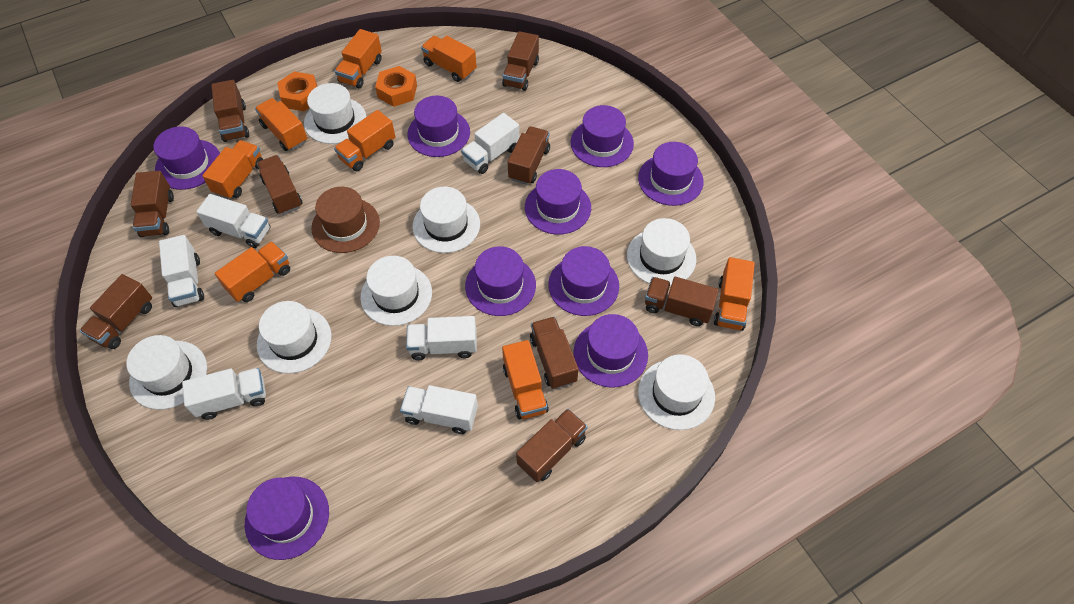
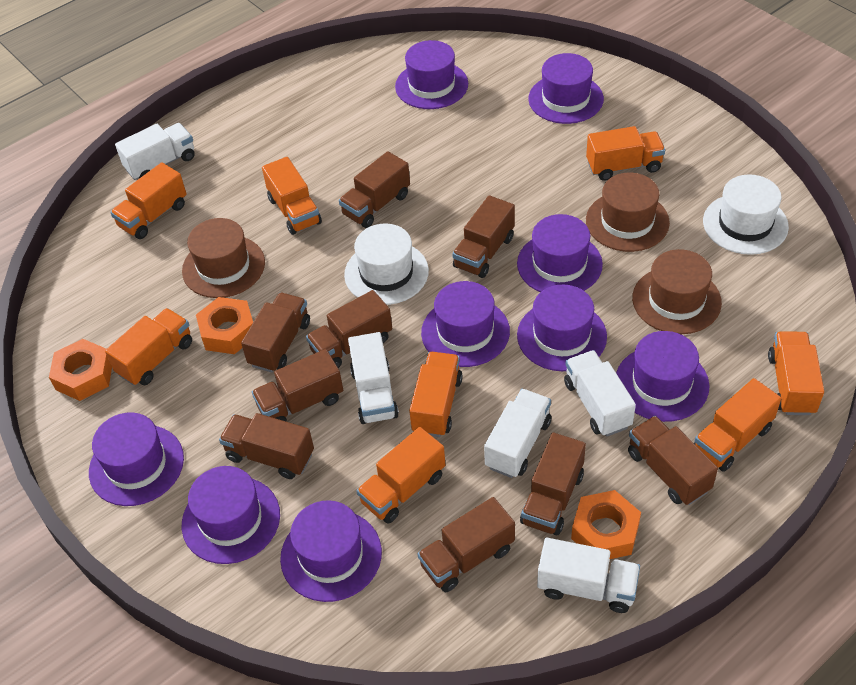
brown hat: 1 -> 3
orange nut: 2 -> 3
white hat: 7 -> 2
white truck: 6 -> 5

